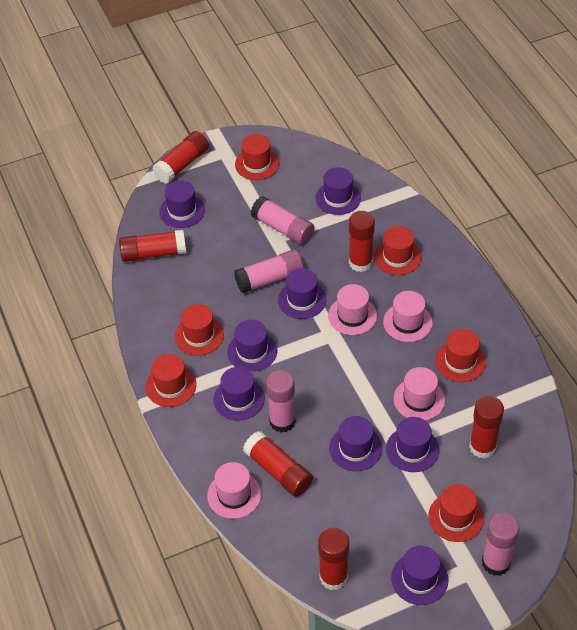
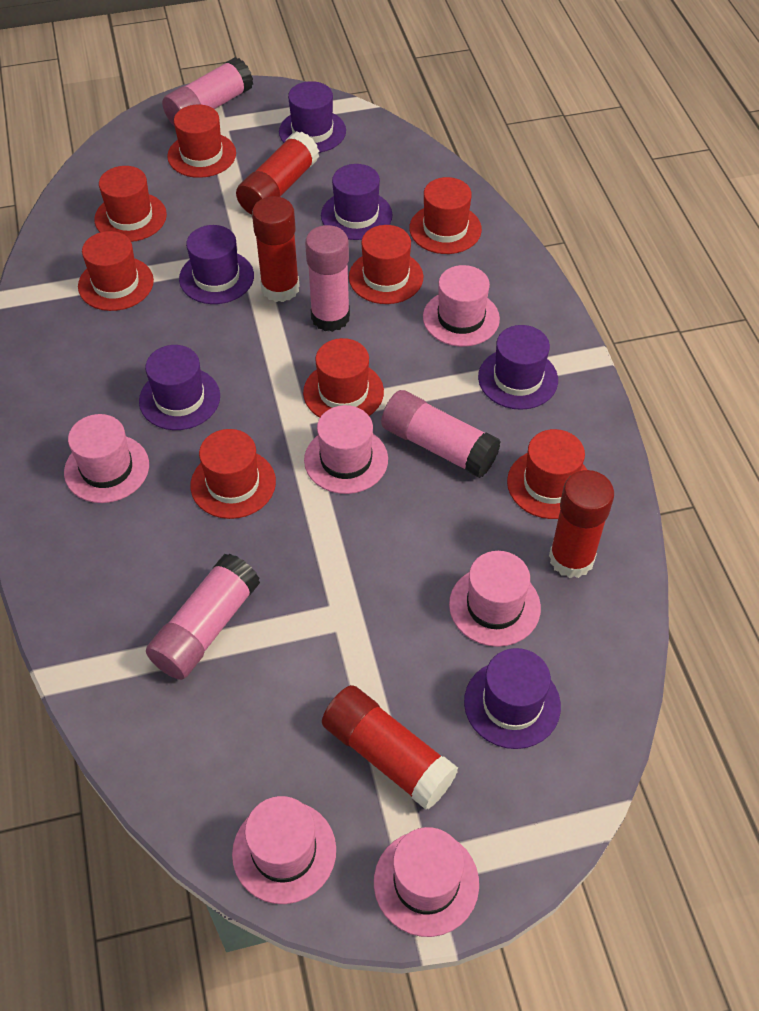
pink hat: 4 -> 6
purple hat: 8 -> 6
red glue stick: 6 -> 4
red hat: 6 -> 8

